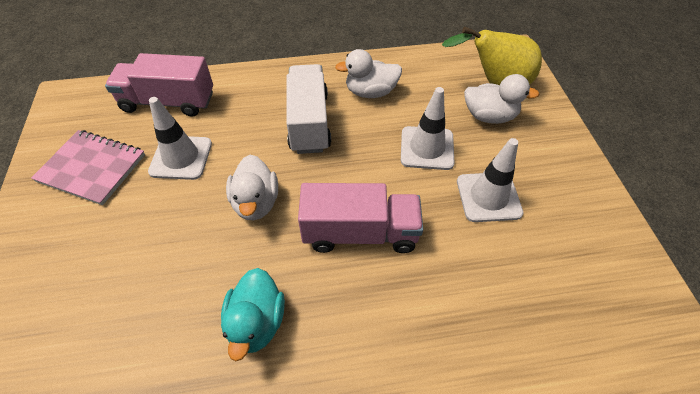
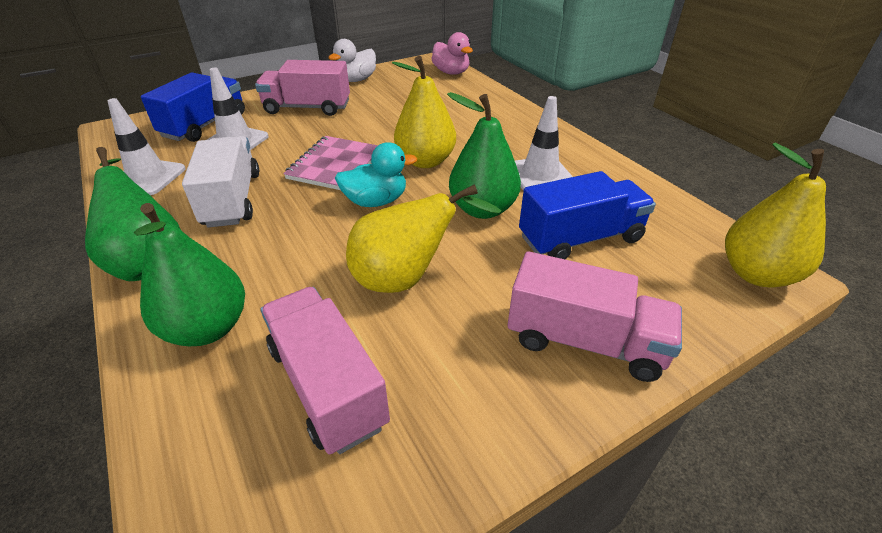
blue truck: 0 -> 2
green pear: 0 -> 3
pink duck: 0 -> 1
pink truck: 2 -> 3
white duck: 3 -> 1
yellow pear: 1 -> 3

